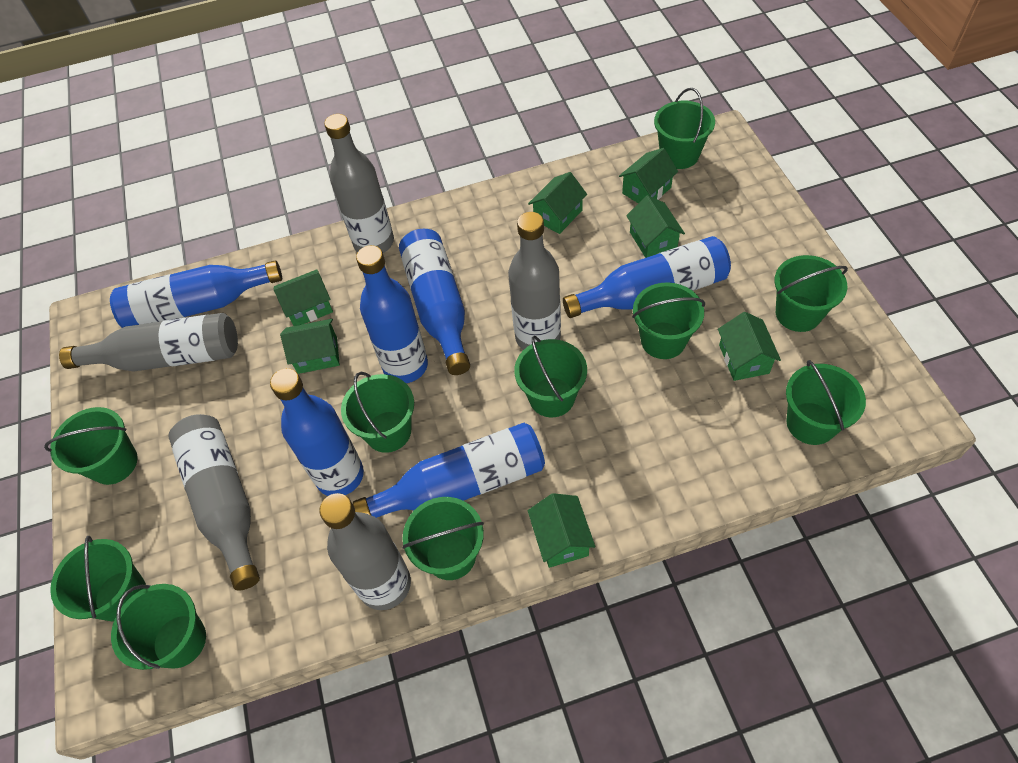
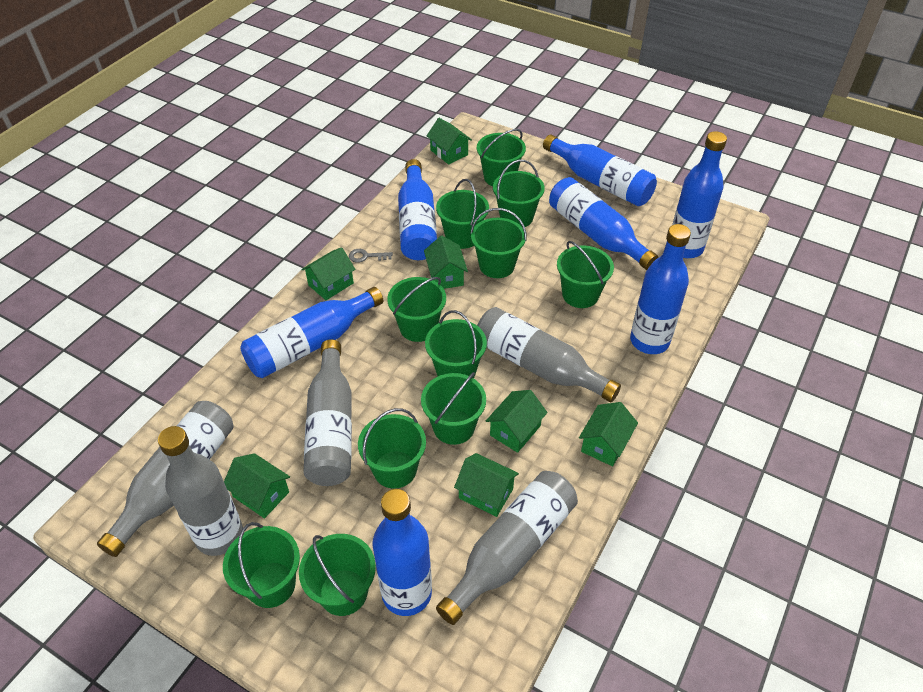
blue bottle: 6 -> 7
green bucket: 10 -> 11
grey key: 0 -> 1

